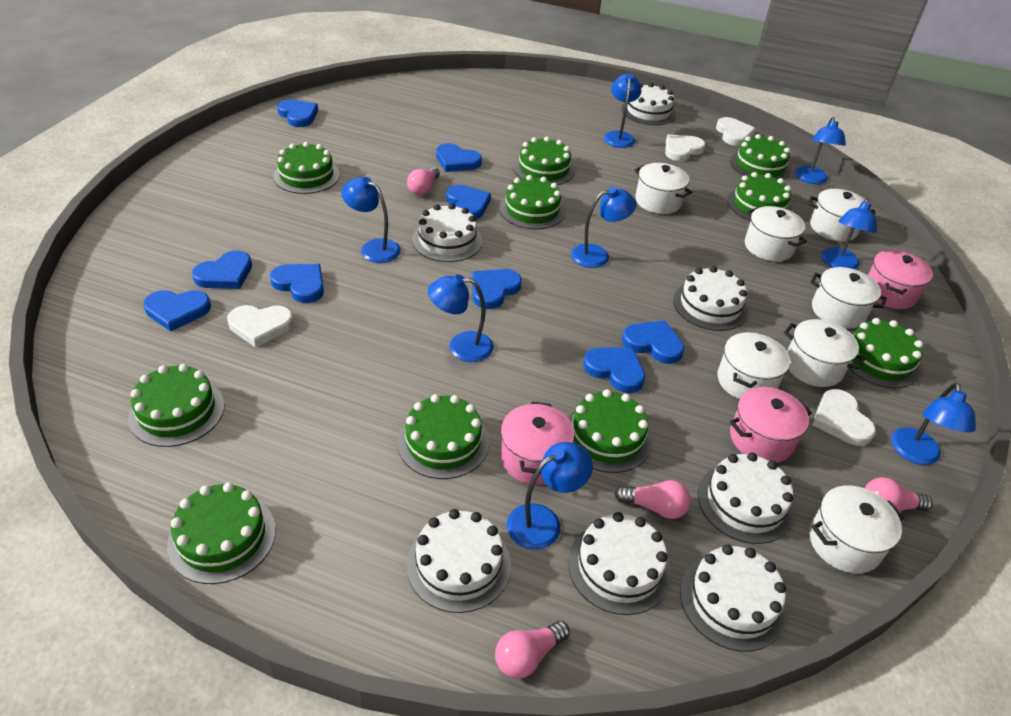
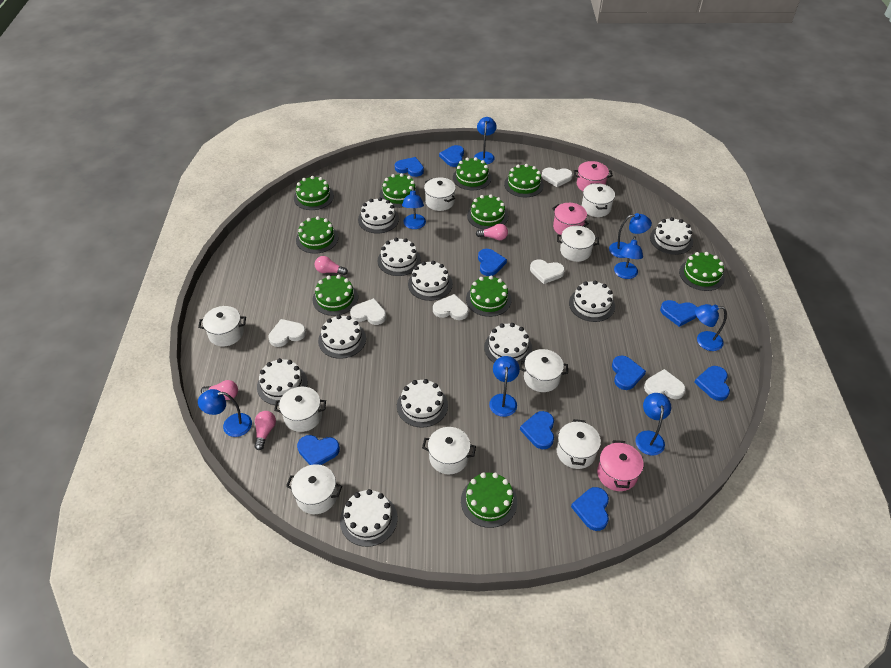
white cake: 7 -> 10
white heart: 4 -> 6
white pot: 7 -> 9

